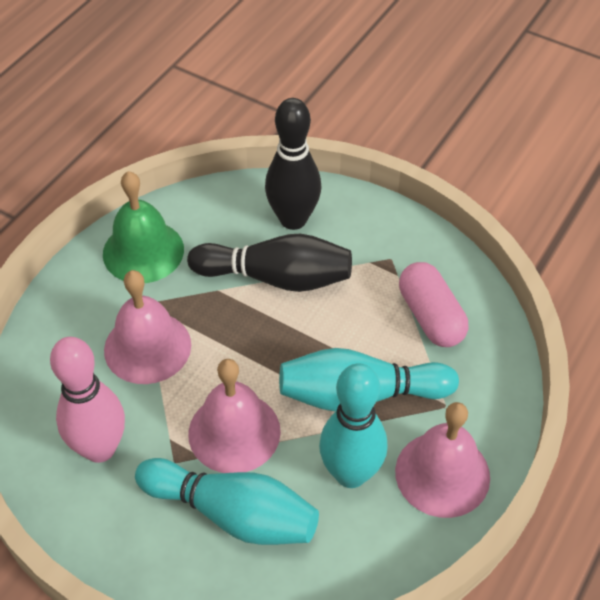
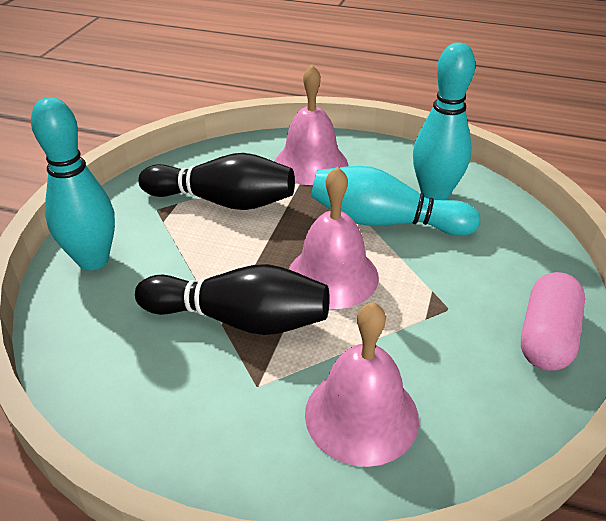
green bell: 1 -> 0
pink bowling pin: 1 -> 0

